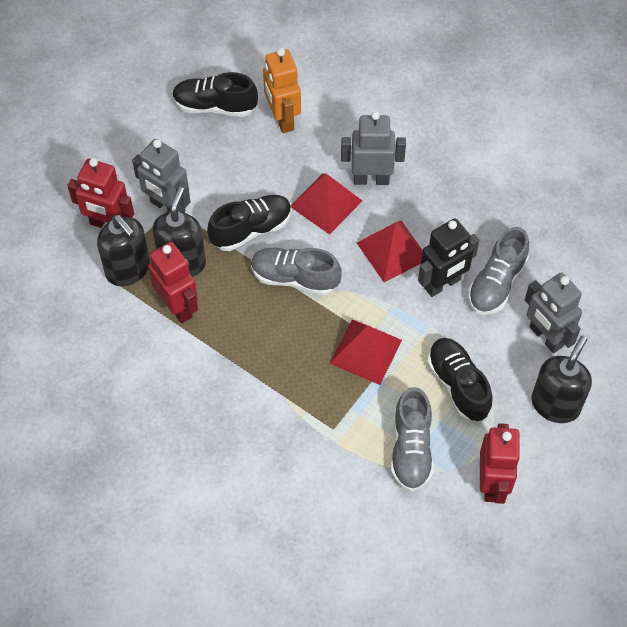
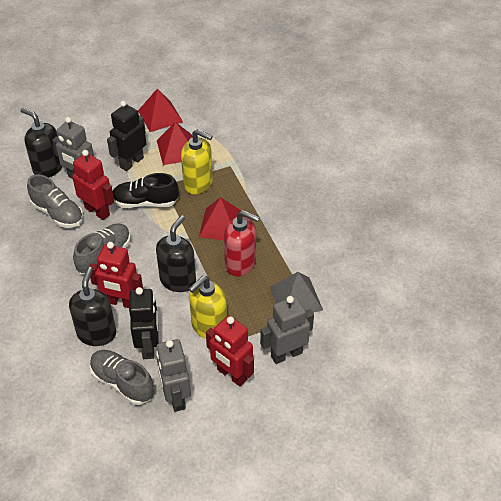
black robot: 1 -> 2
black shoe: 3 -> 1
grey pyramid: 0 -> 1
orange robot: 1 -> 0
red soap dispenser: 0 -> 1
yellow soap dispenser: 0 -> 2

